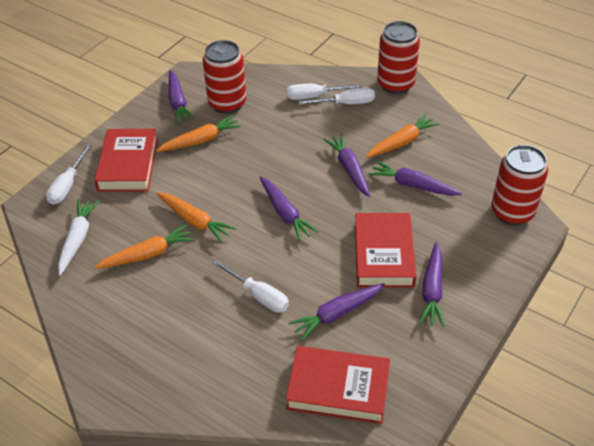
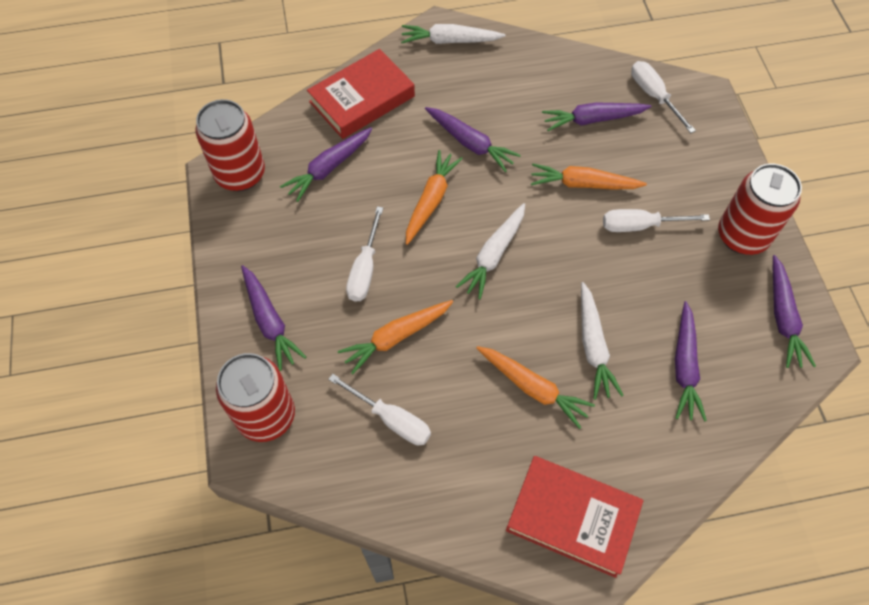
red book: 3 -> 2
white carrot: 1 -> 3

